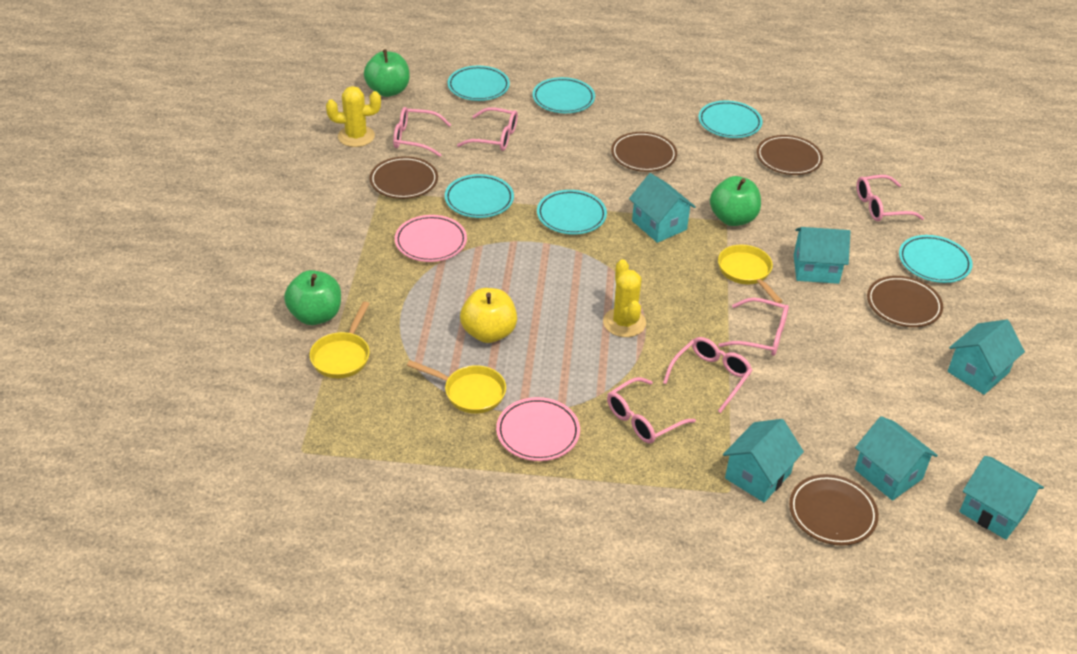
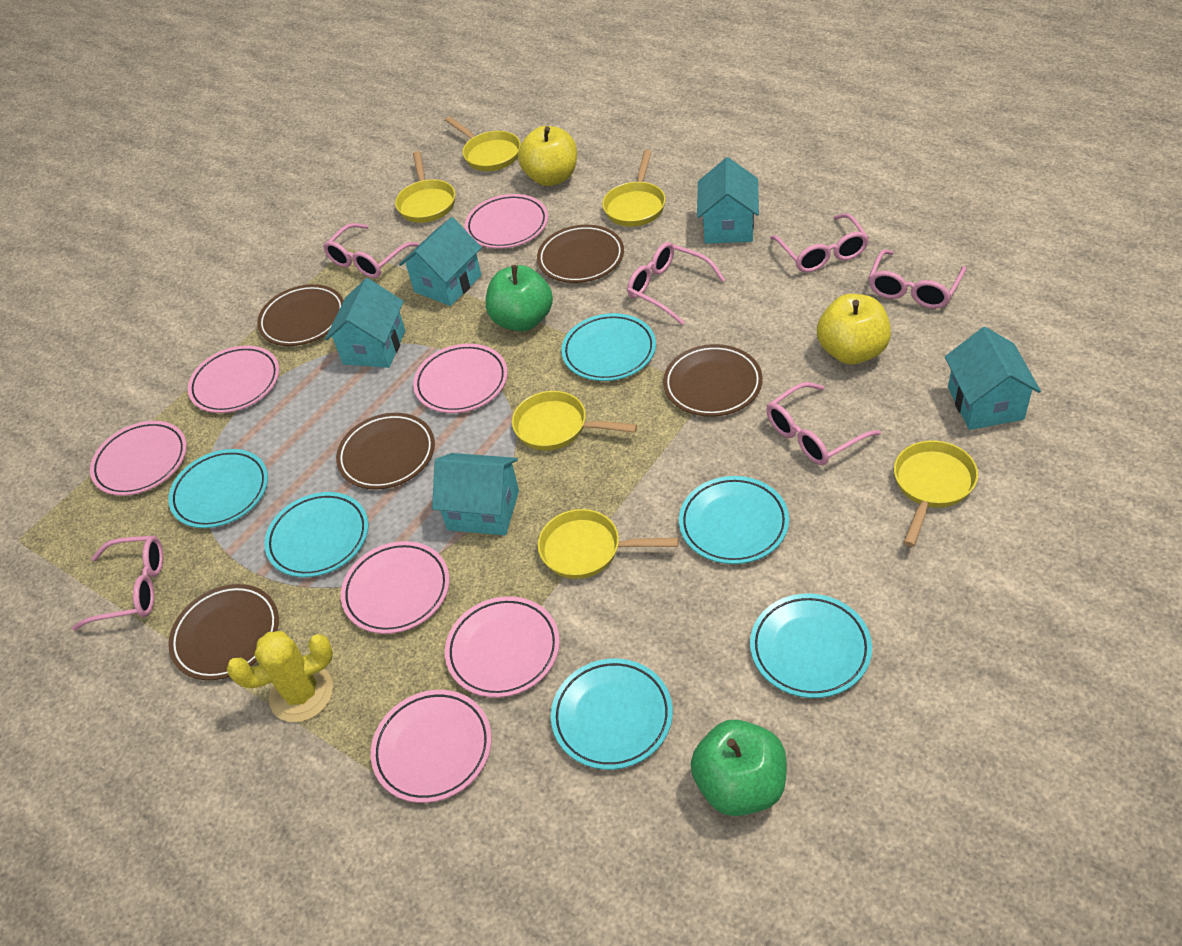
green apple: 3 -> 2
pink plate: 2 -> 7
turquoise house: 6 -> 5
yellow apple: 1 -> 2
yellow cactus: 2 -> 1
yellow pan: 3 -> 6

